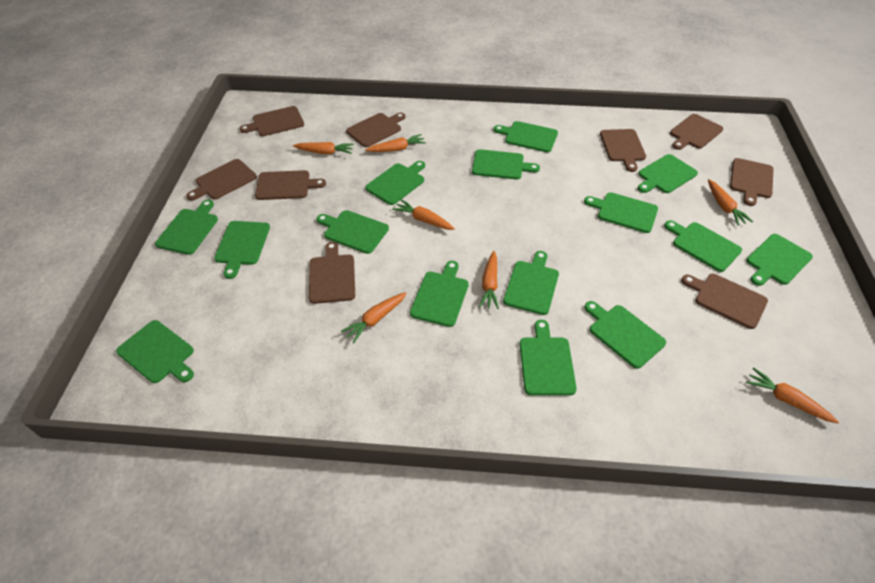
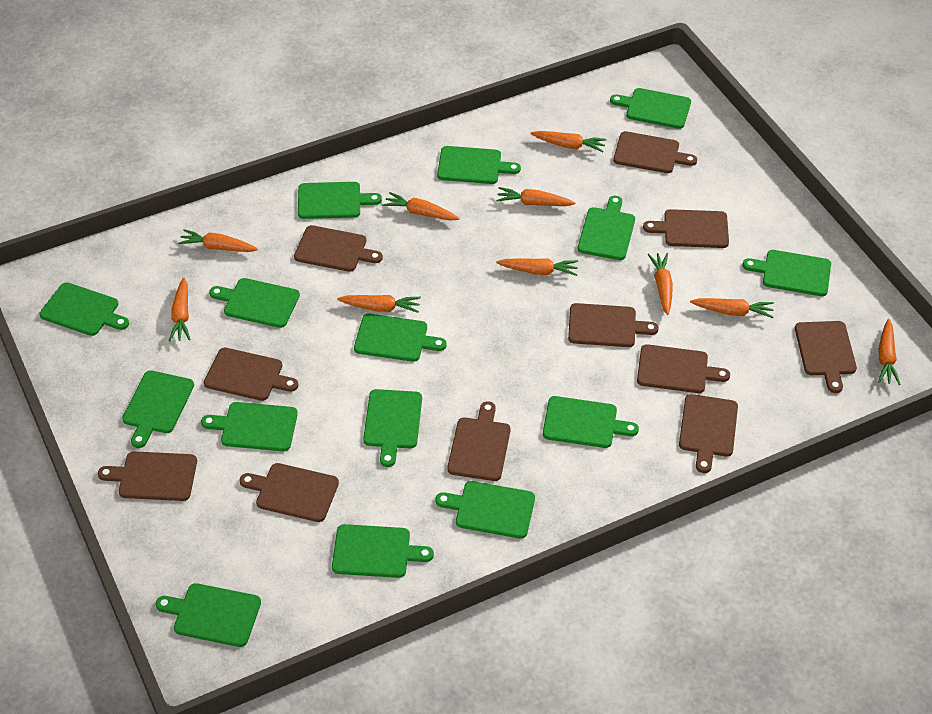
brown cutting board: 9 -> 11
orange carrot: 7 -> 10

